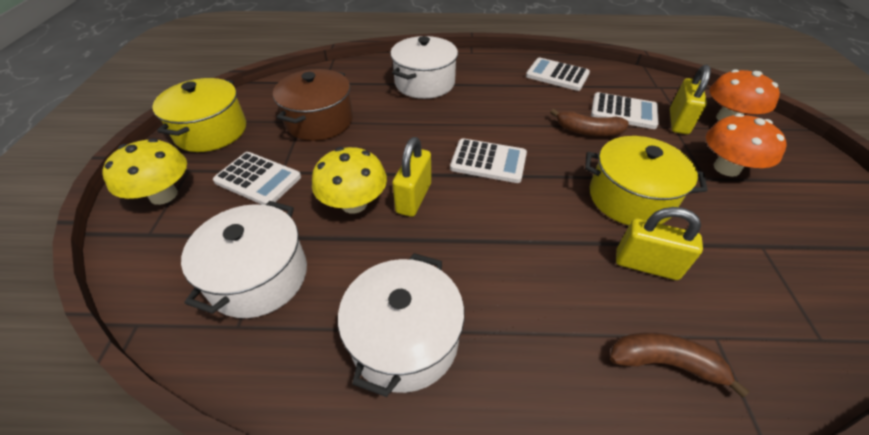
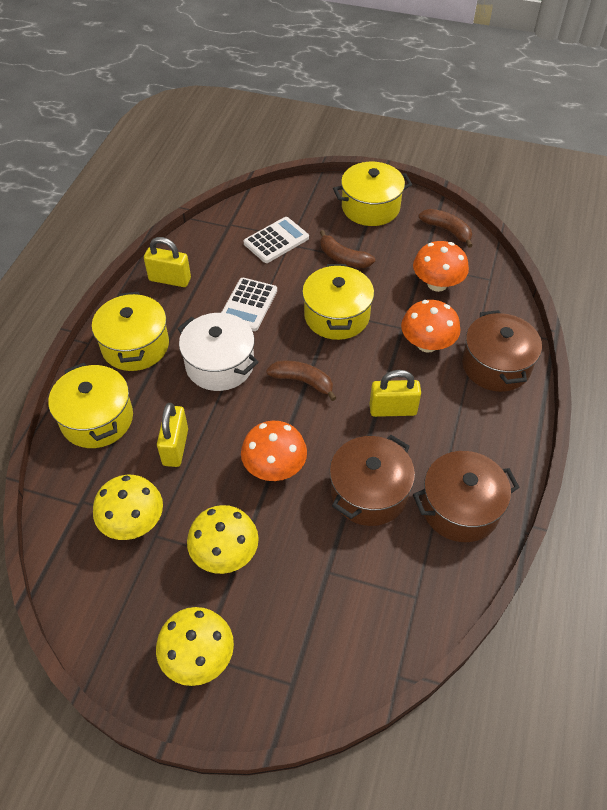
brown banana: 2 -> 3
brown pot: 1 -> 3
orange mushroom: 2 -> 3
white calculator: 4 -> 2
white pot: 3 -> 1
yellow mushroom: 2 -> 3
yellow pot: 2 -> 4

